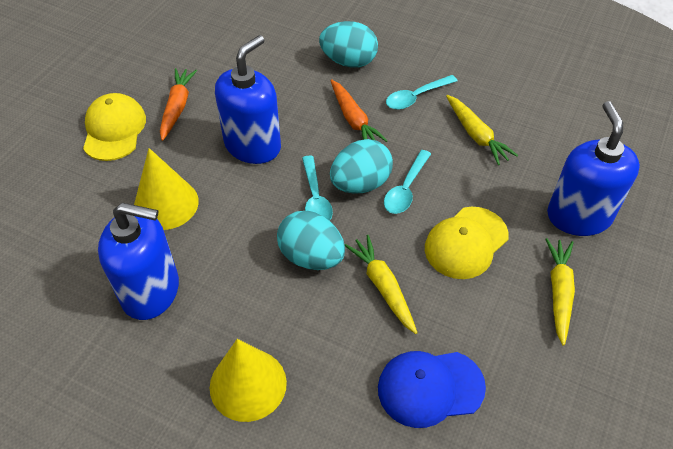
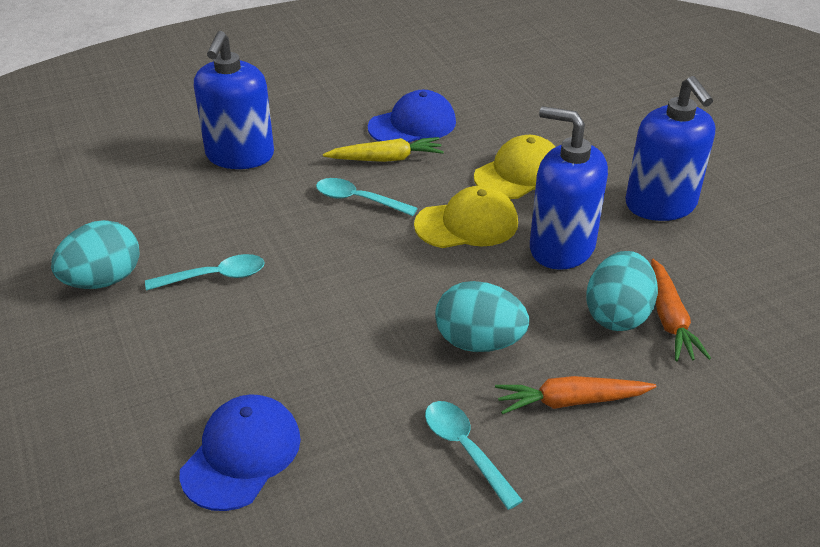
blue cap: 1 -> 2
yellow carrot: 3 -> 1
yellow cone: 2 -> 0

